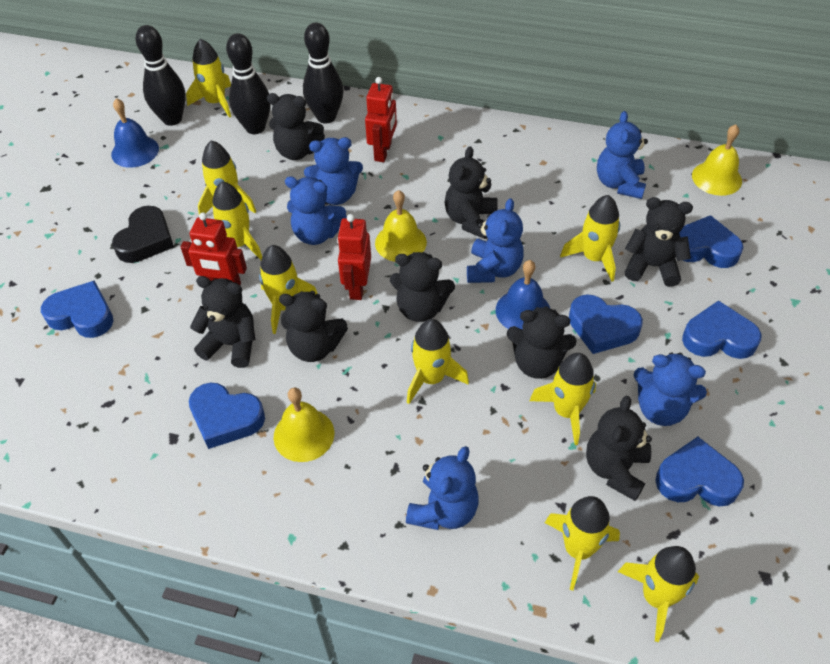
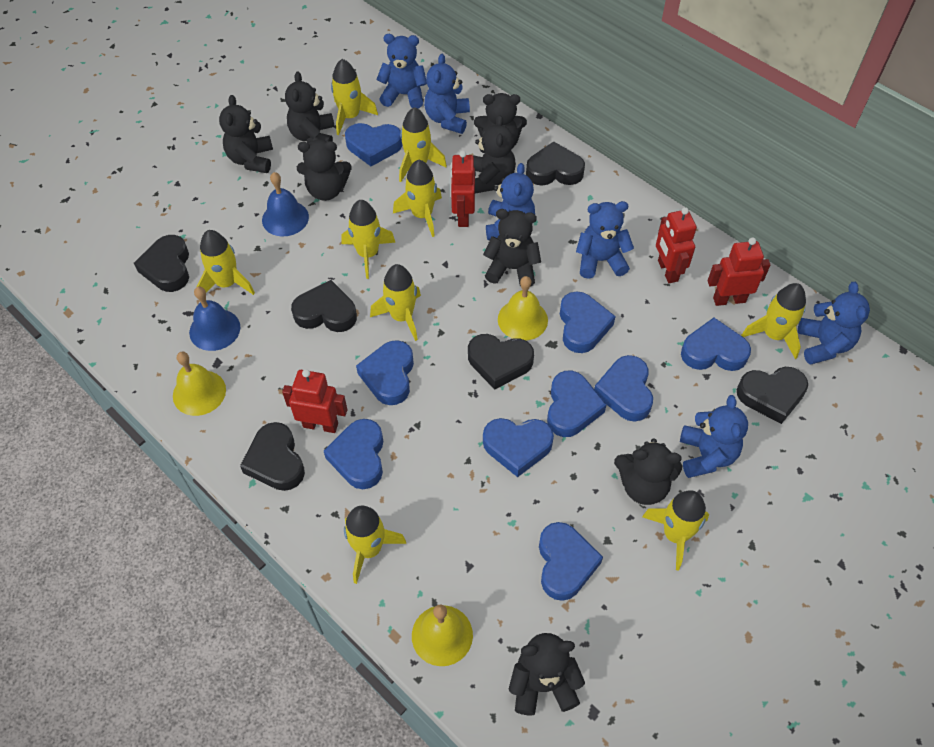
black bowling pin: 3 -> 0
black heart: 1 -> 6
blue heart: 6 -> 9
red robot: 3 -> 4

